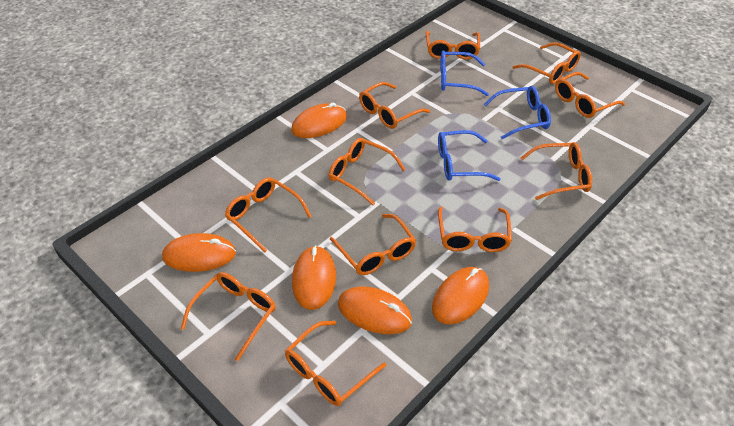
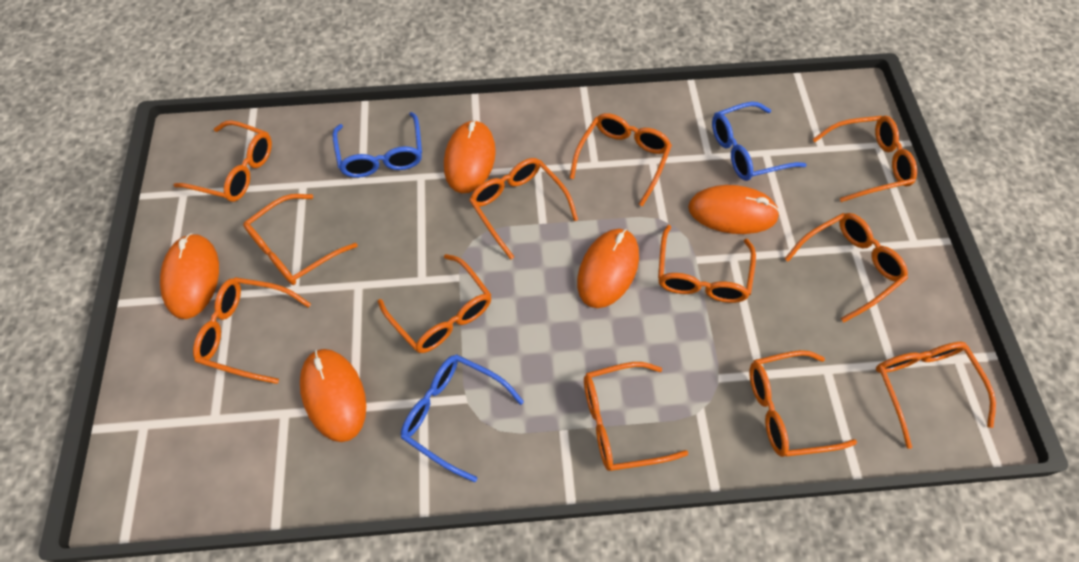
orange glasses: 11 -> 12

